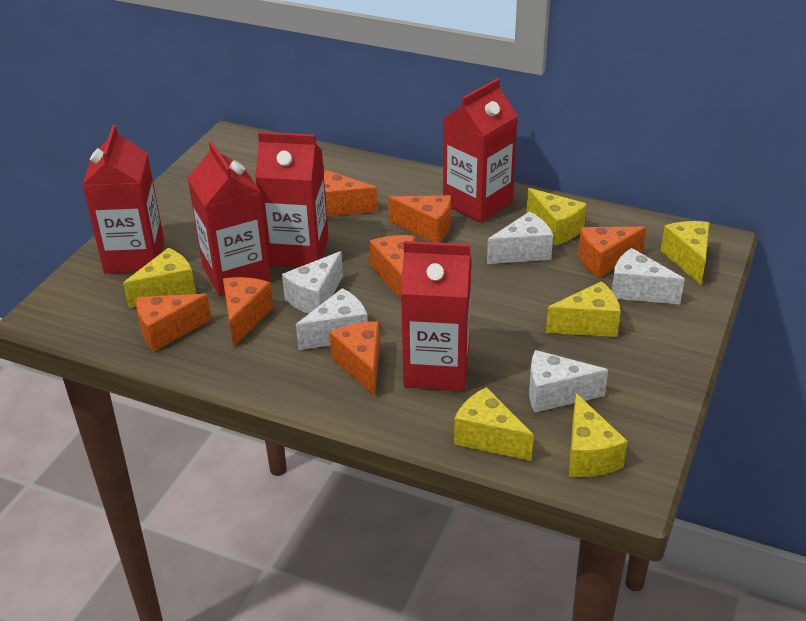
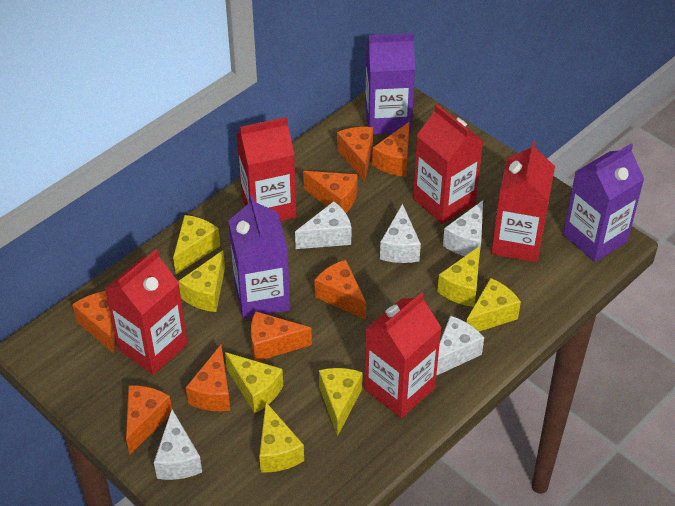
orange cheese: 7 -> 8
purple carton: 0 -> 3
yellow cheese: 6 -> 7

